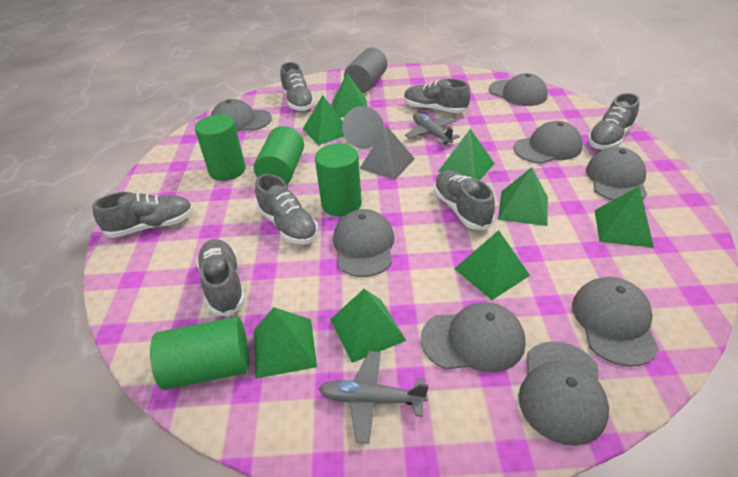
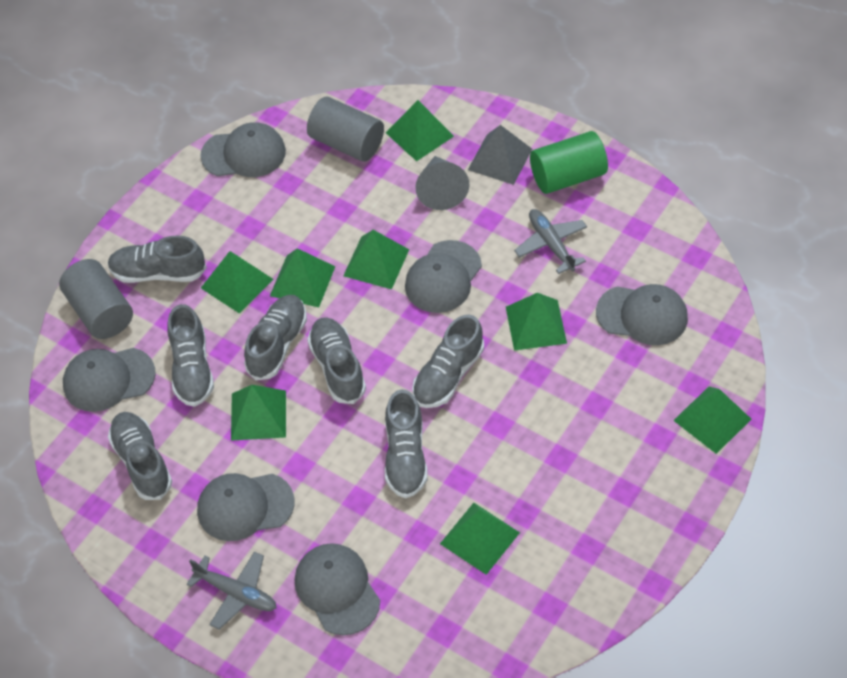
green cylinder: 4 -> 1
grey cap: 8 -> 6
grey cylinder: 1 -> 2

